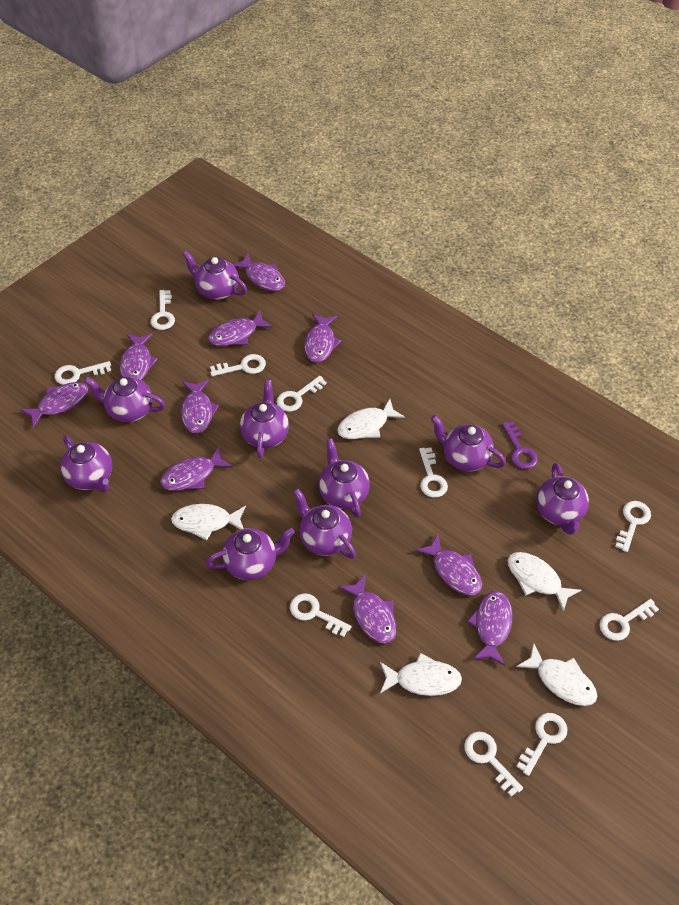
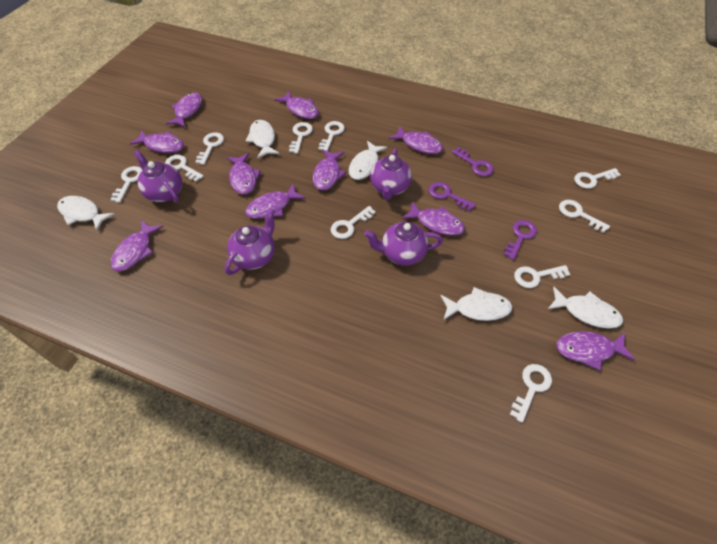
purple key: 1 -> 3
purple teapot: 9 -> 4

